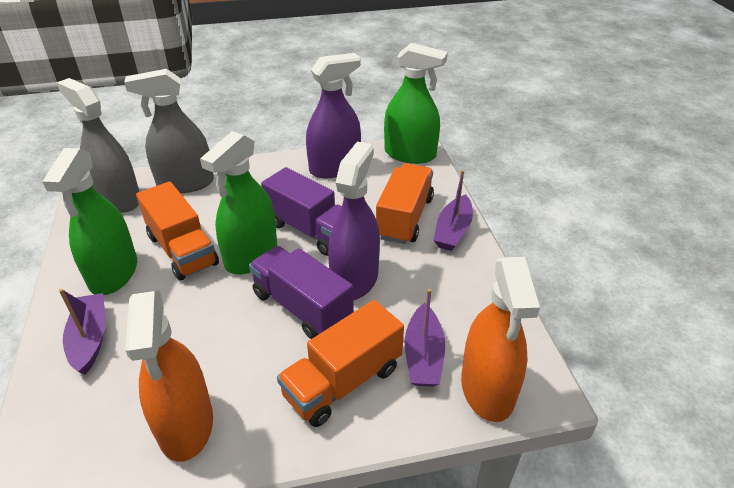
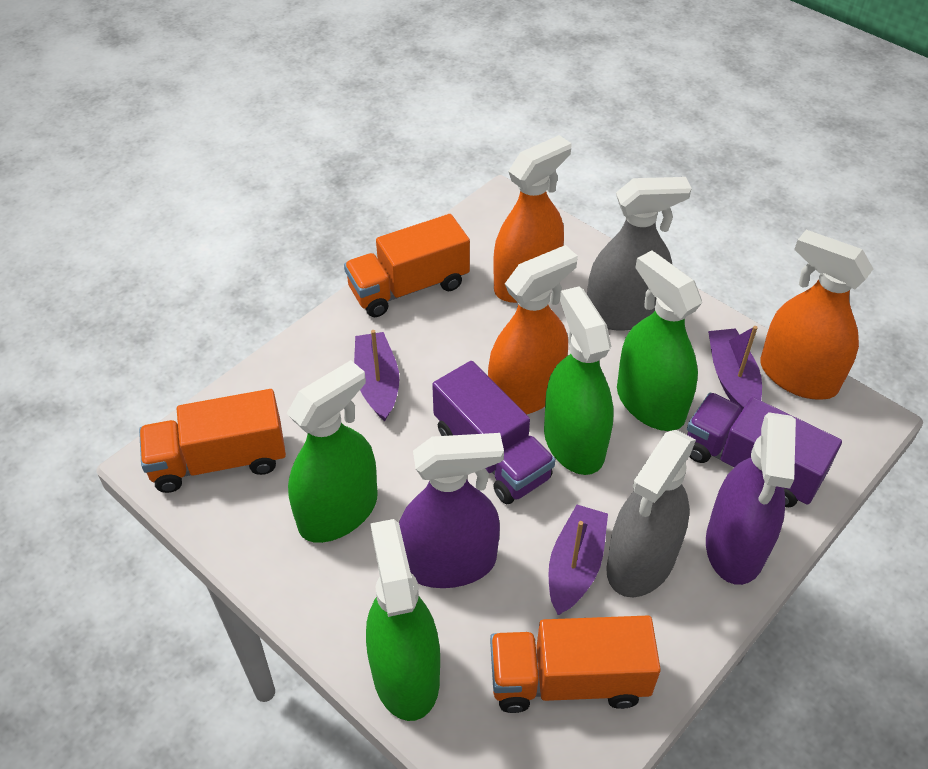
green spray bottle: 3 -> 4
orange spray bottle: 2 -> 3

